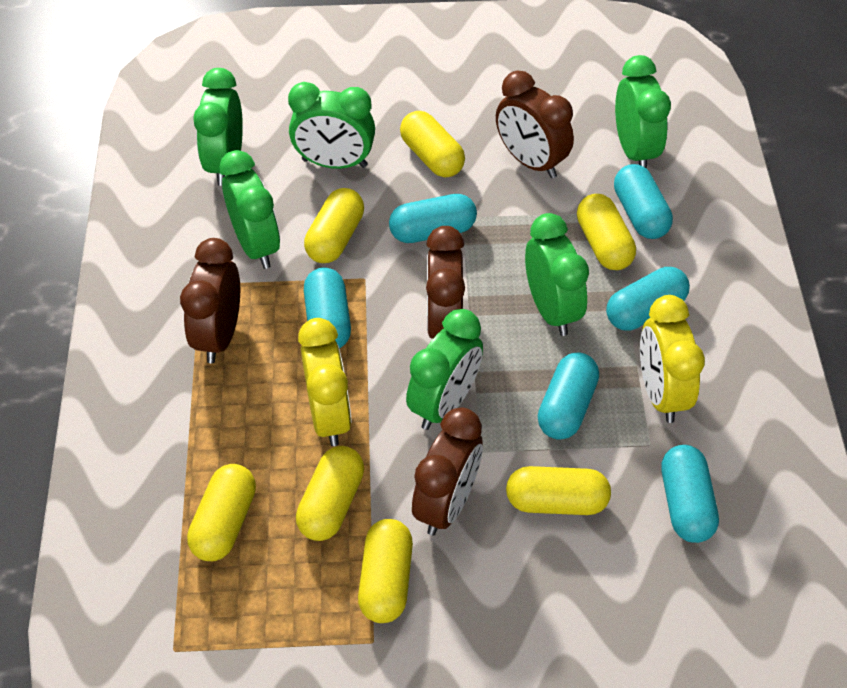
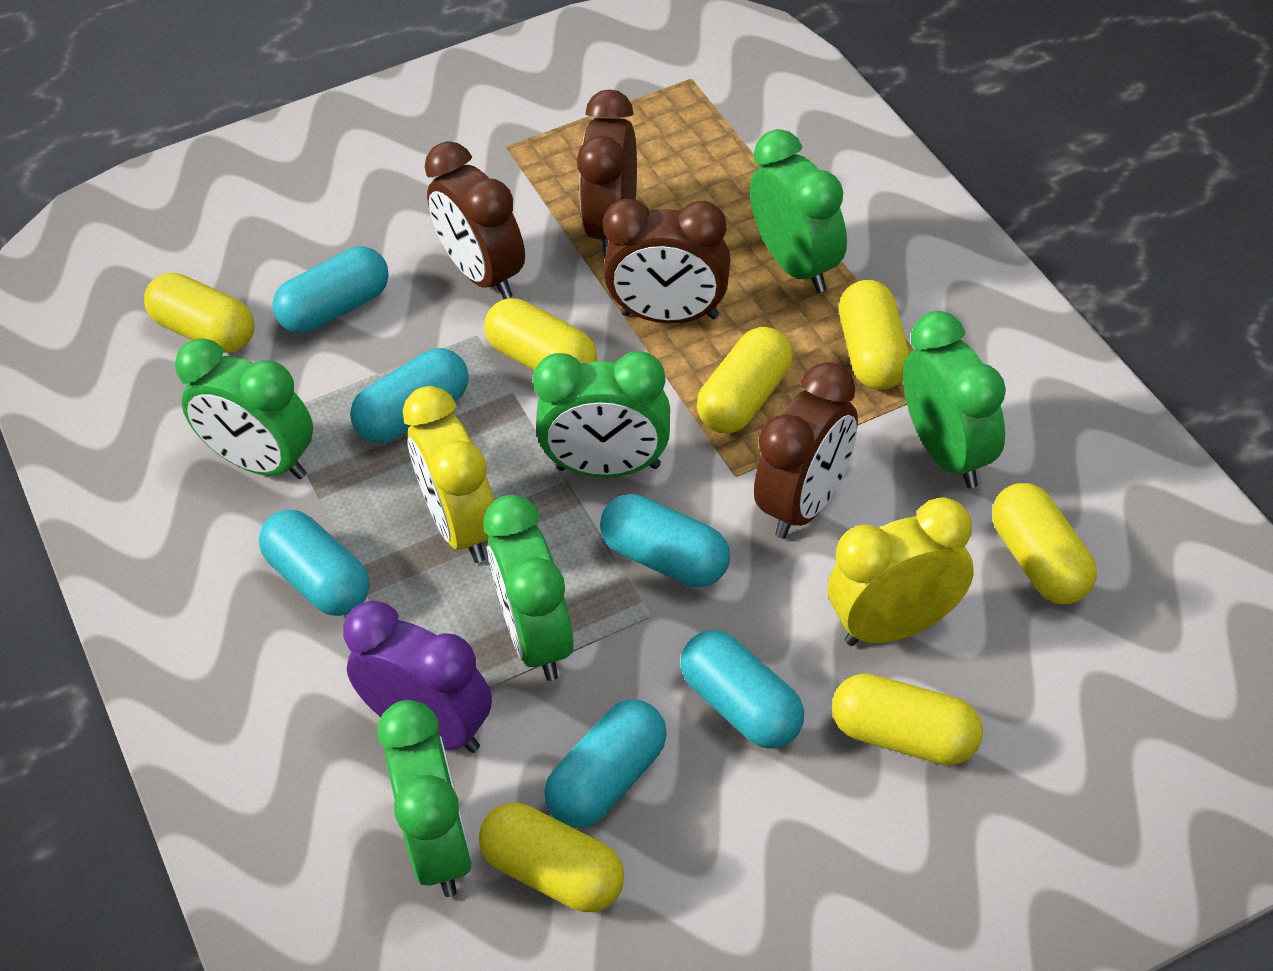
purple clock: 0 -> 1

